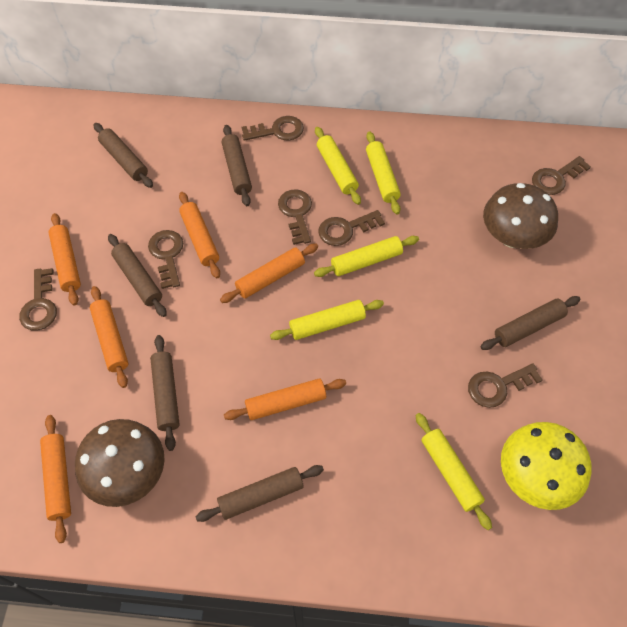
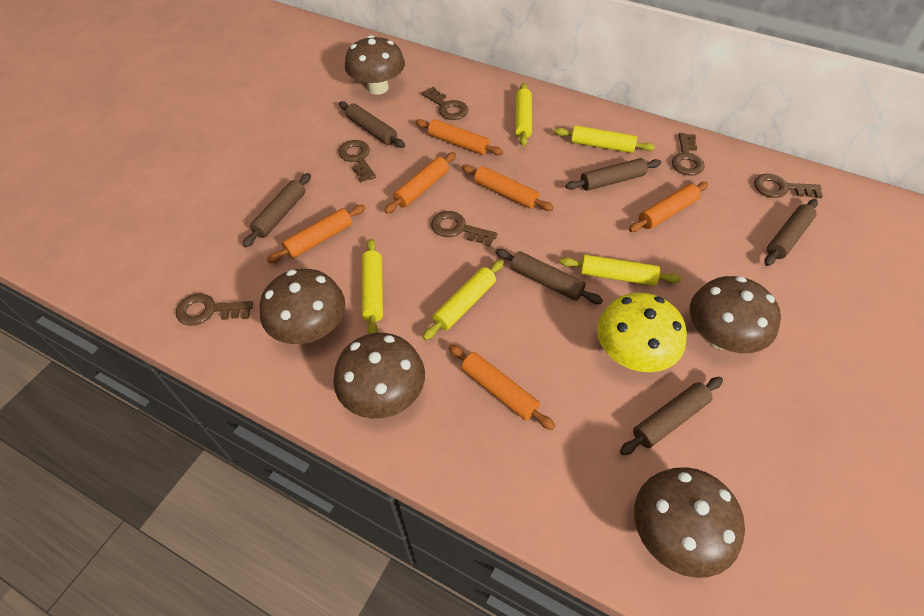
brown key: 7 -> 6
brown mushroom: 2 -> 5

